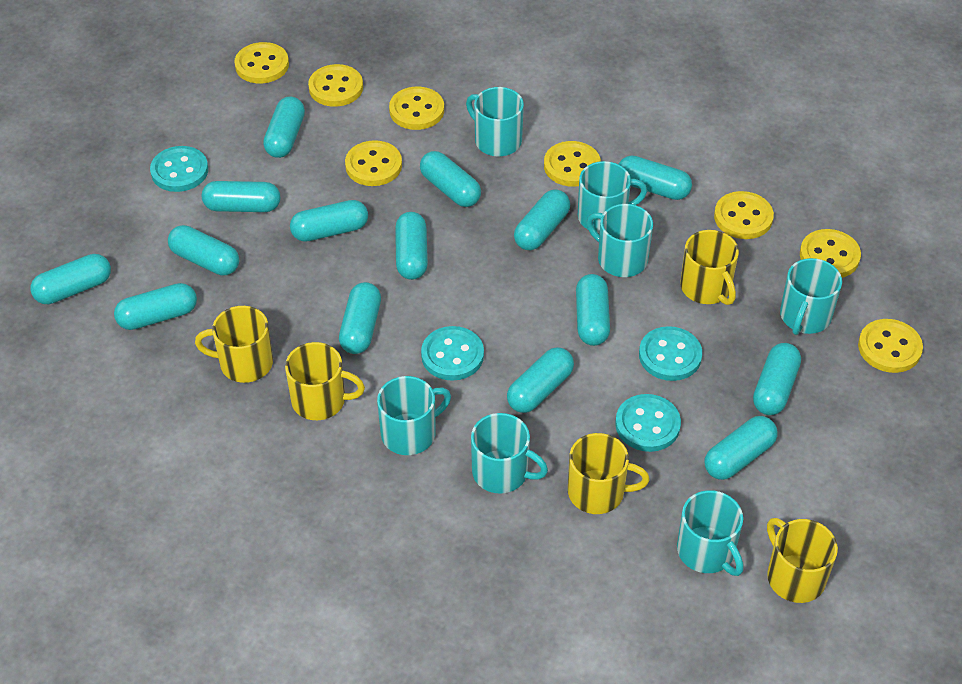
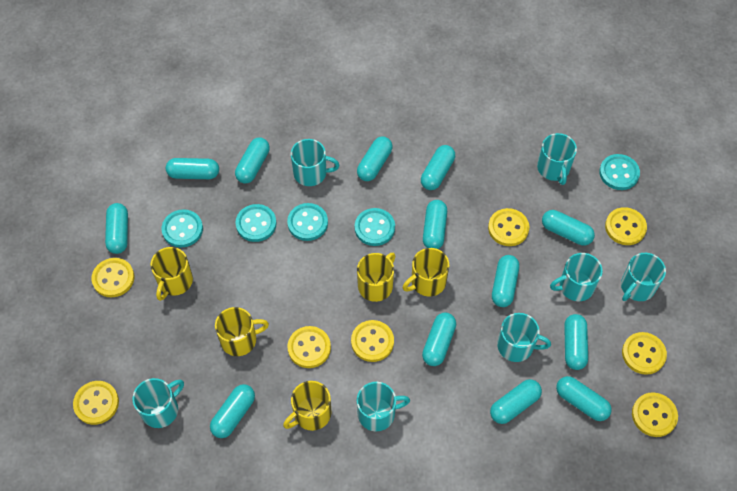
turquoise button: 4 -> 5
turquoise capsule: 15 -> 13

